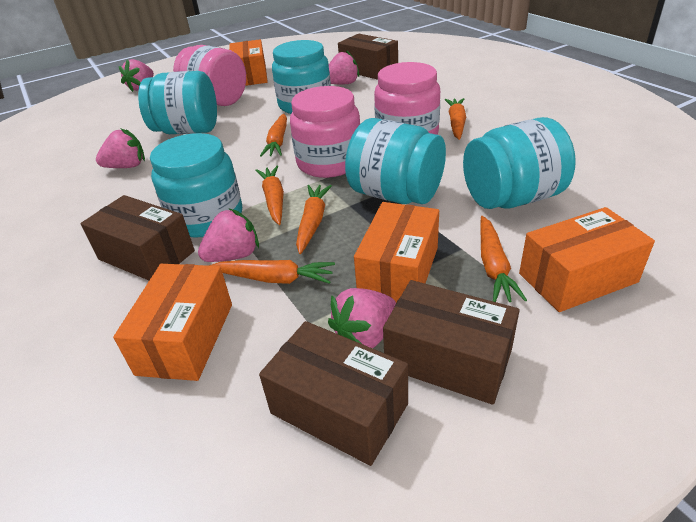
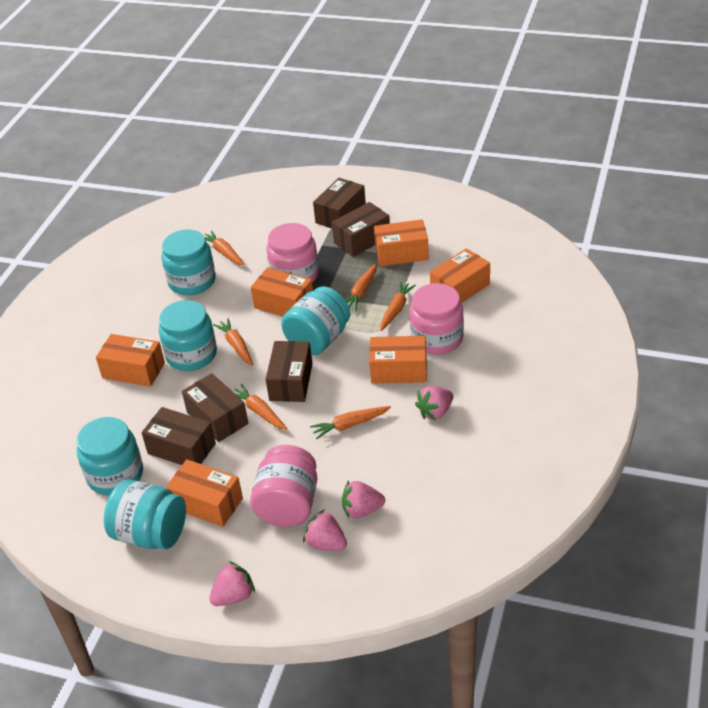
brown box: 4 -> 5
orange box: 4 -> 6
pink strawberry: 5 -> 4

